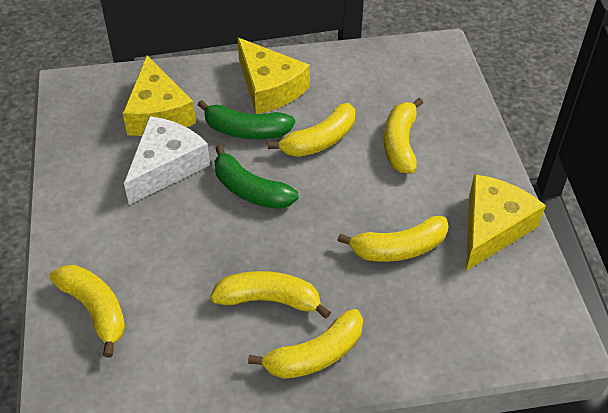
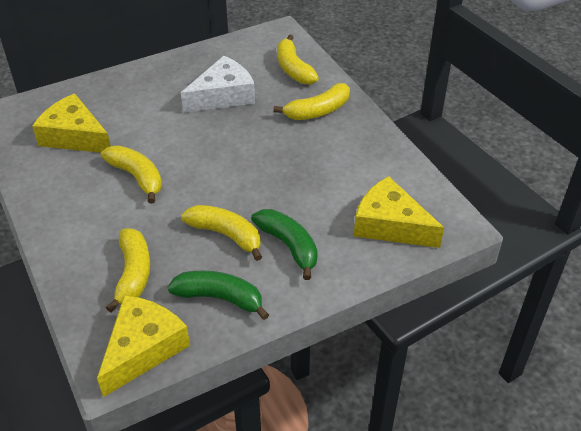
yellow banana: 6 -> 5

